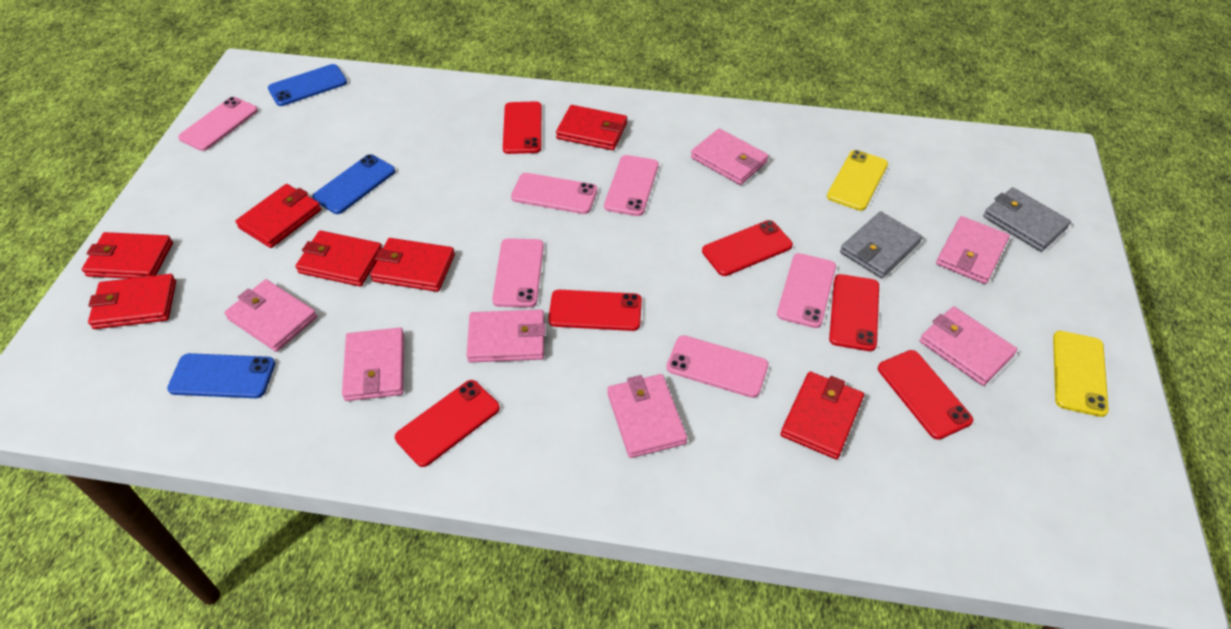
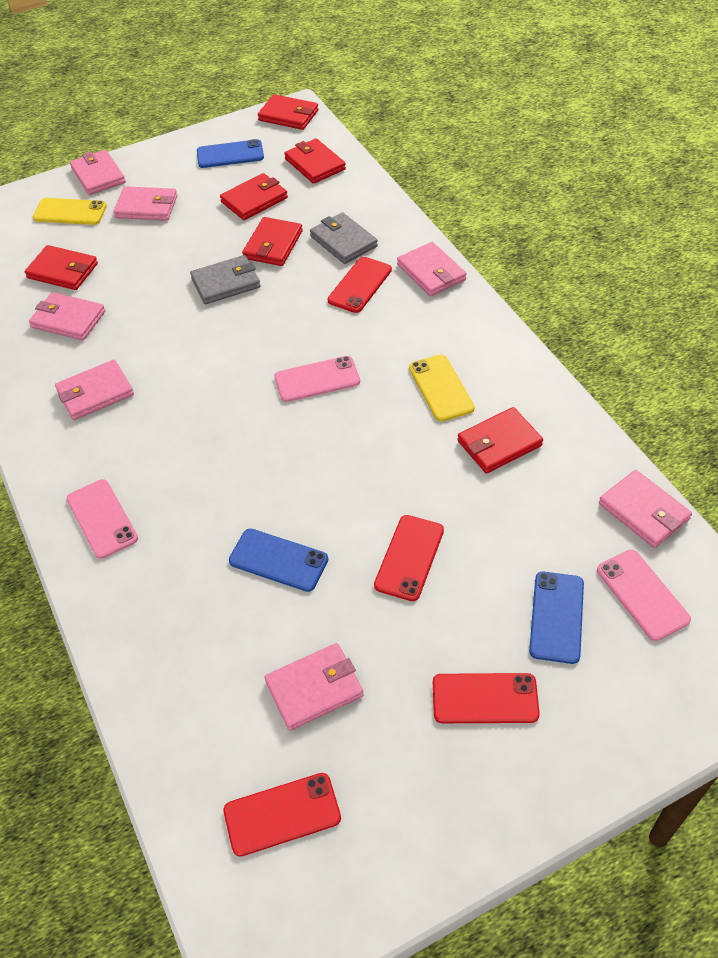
pink phone: 6 -> 3
red phone: 6 -> 4
red wallet: 7 -> 6

